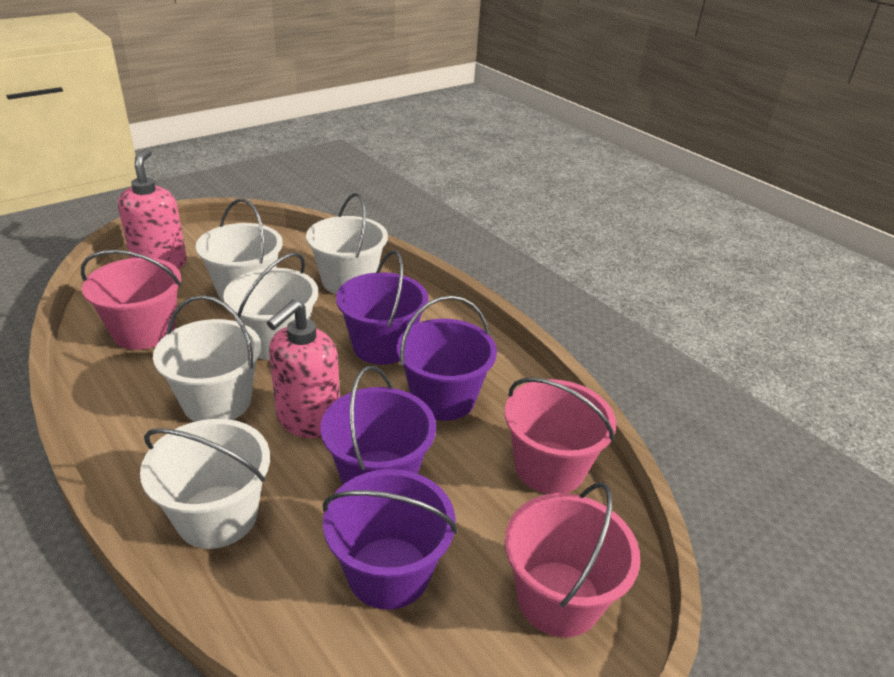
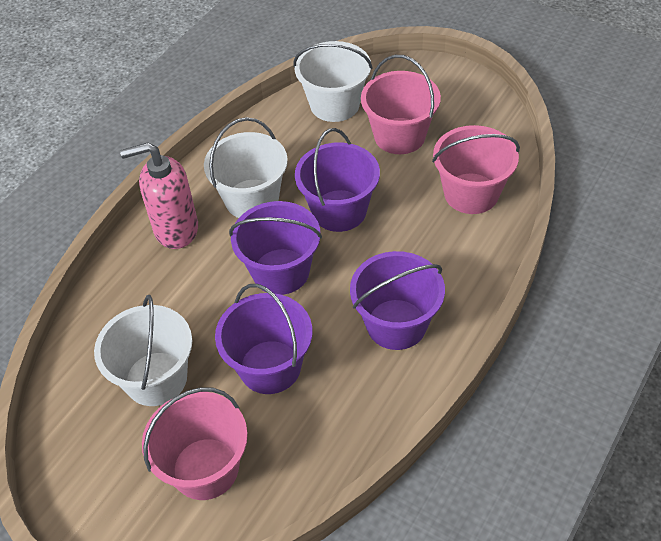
pink soap dispenser: 2 -> 1
white bucket: 5 -> 3

